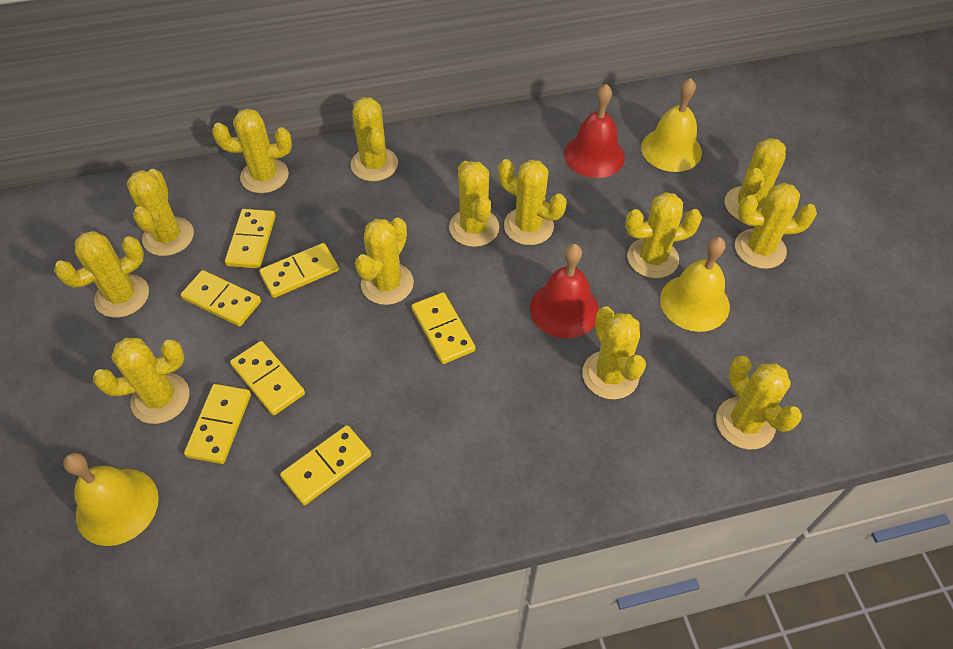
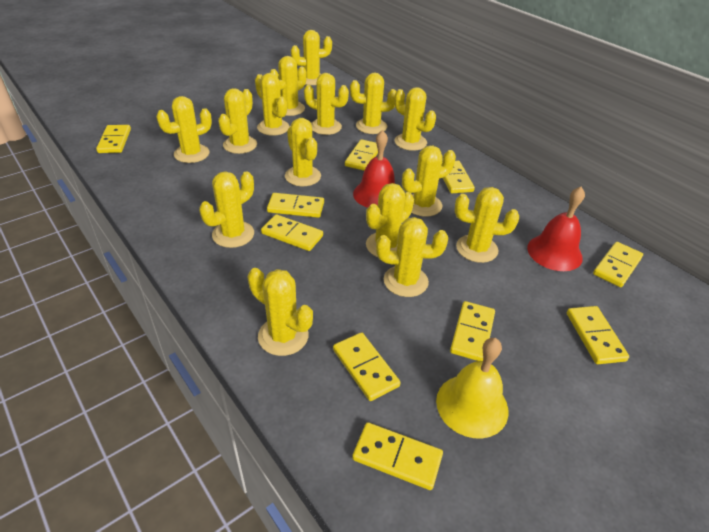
yellow bell: 3 -> 1
yellow cactus: 13 -> 15
yellow domino: 7 -> 10

